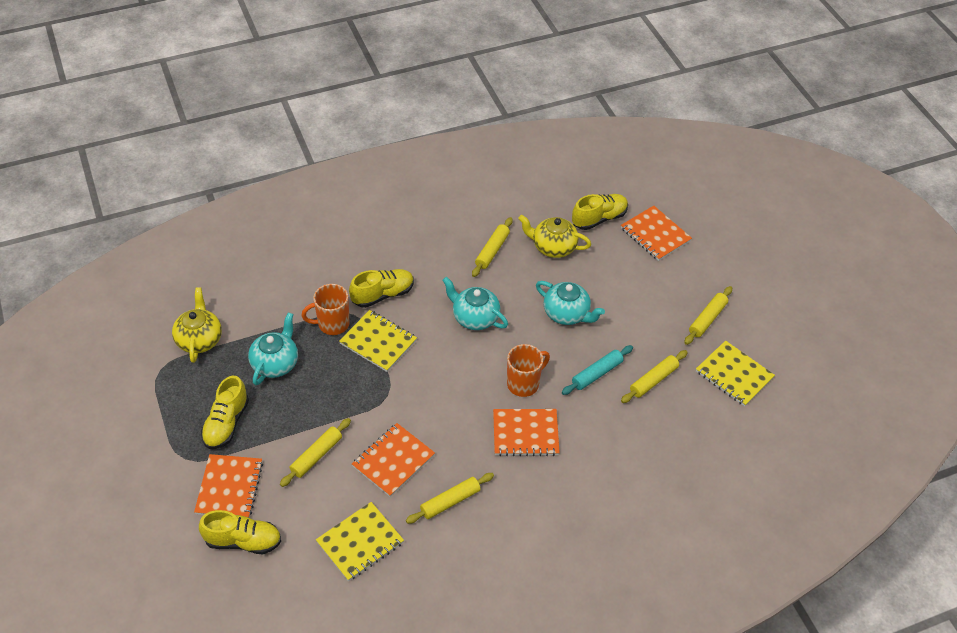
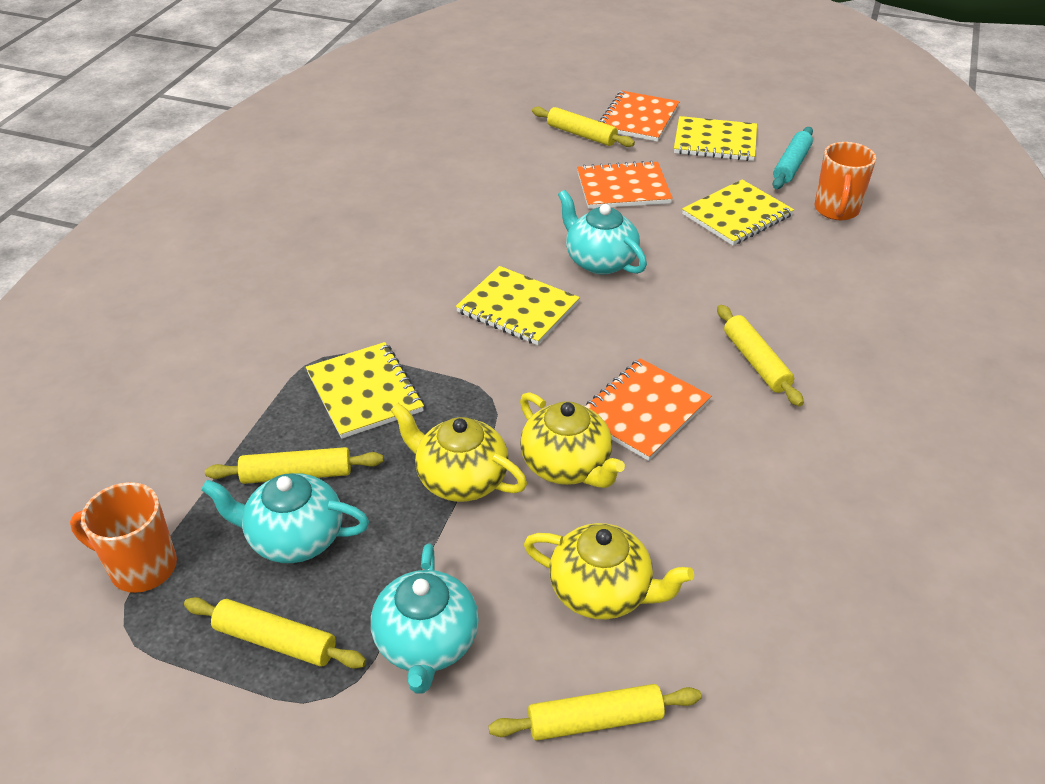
orange notebook: 4 -> 3
yellow notebook: 3 -> 4
yellow shoe: 4 -> 0
yellow teapot: 2 -> 3

